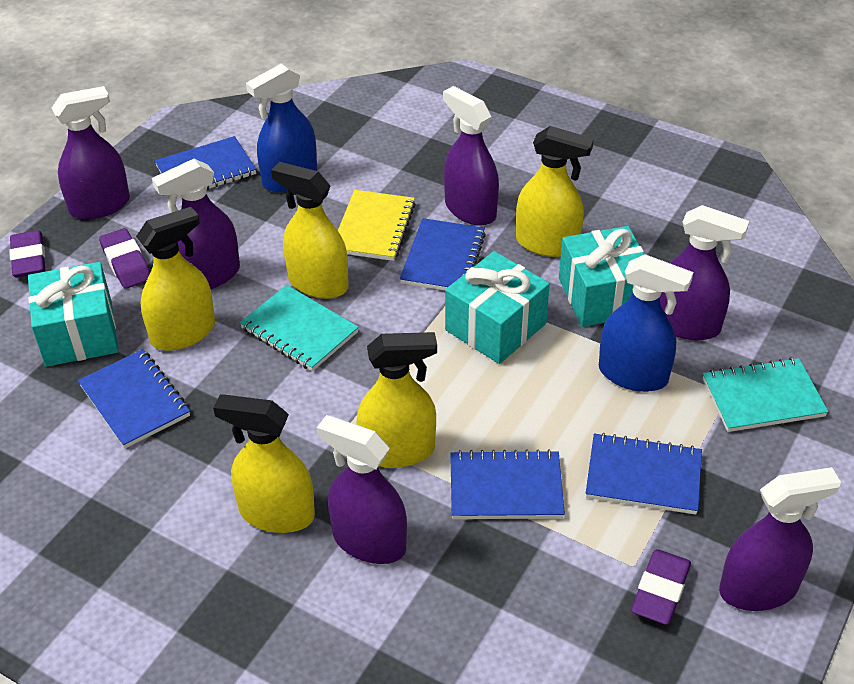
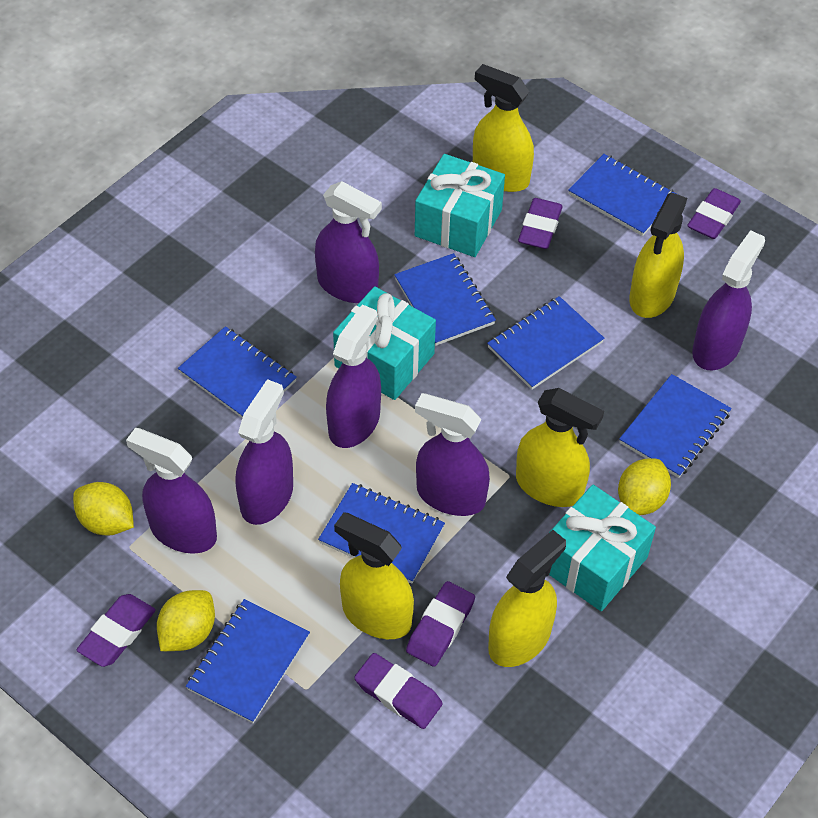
blue notebook: 5 -> 7
blue spray bottle: 2 -> 0
purple eraser: 3 -> 5
turquoise notebook: 2 -> 0
yellow lemon: 0 -> 3
yellow notebook: 1 -> 0

